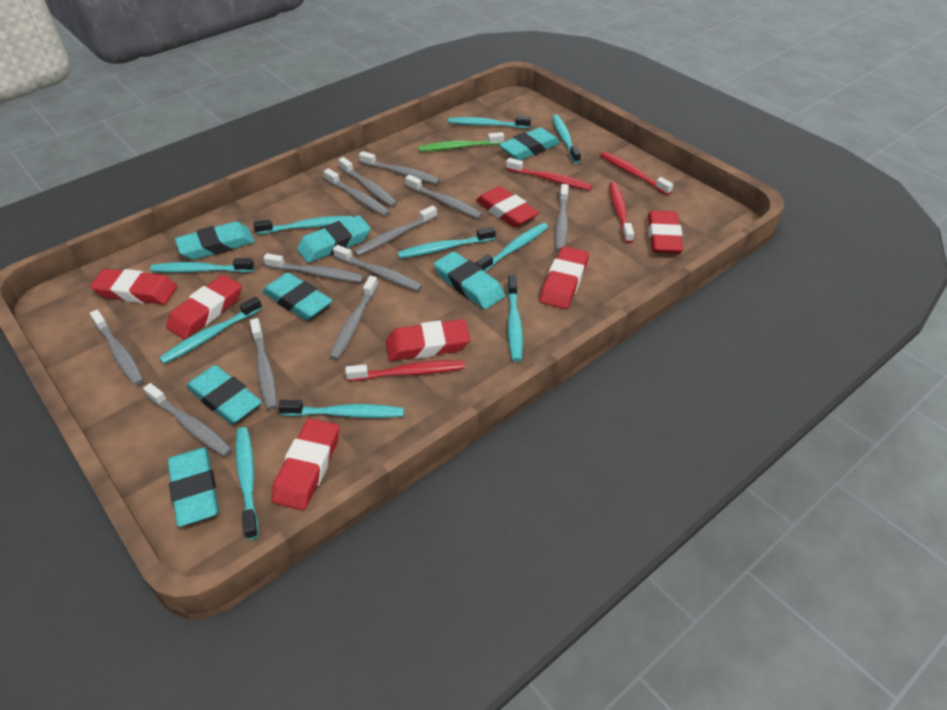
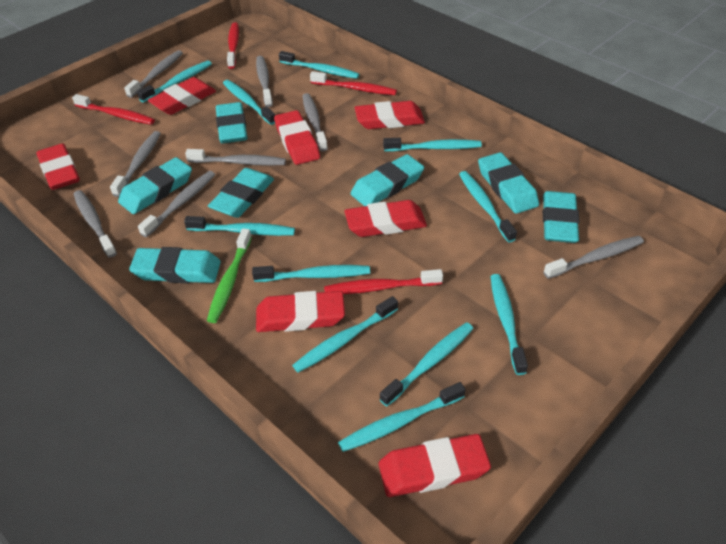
grey toothbrush: 12 -> 8
turquoise toothbrush: 10 -> 11

